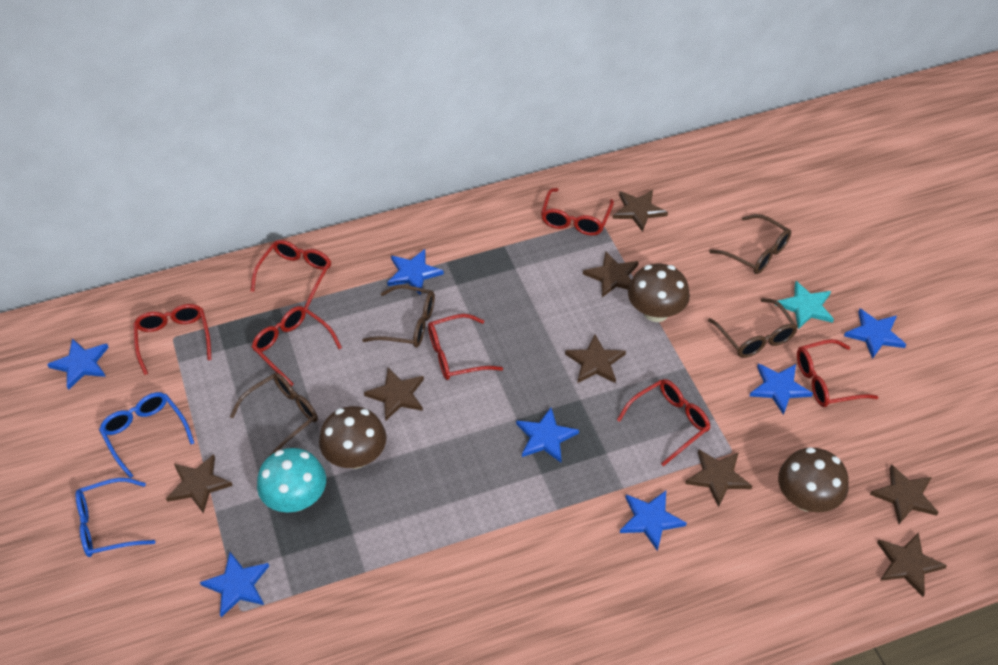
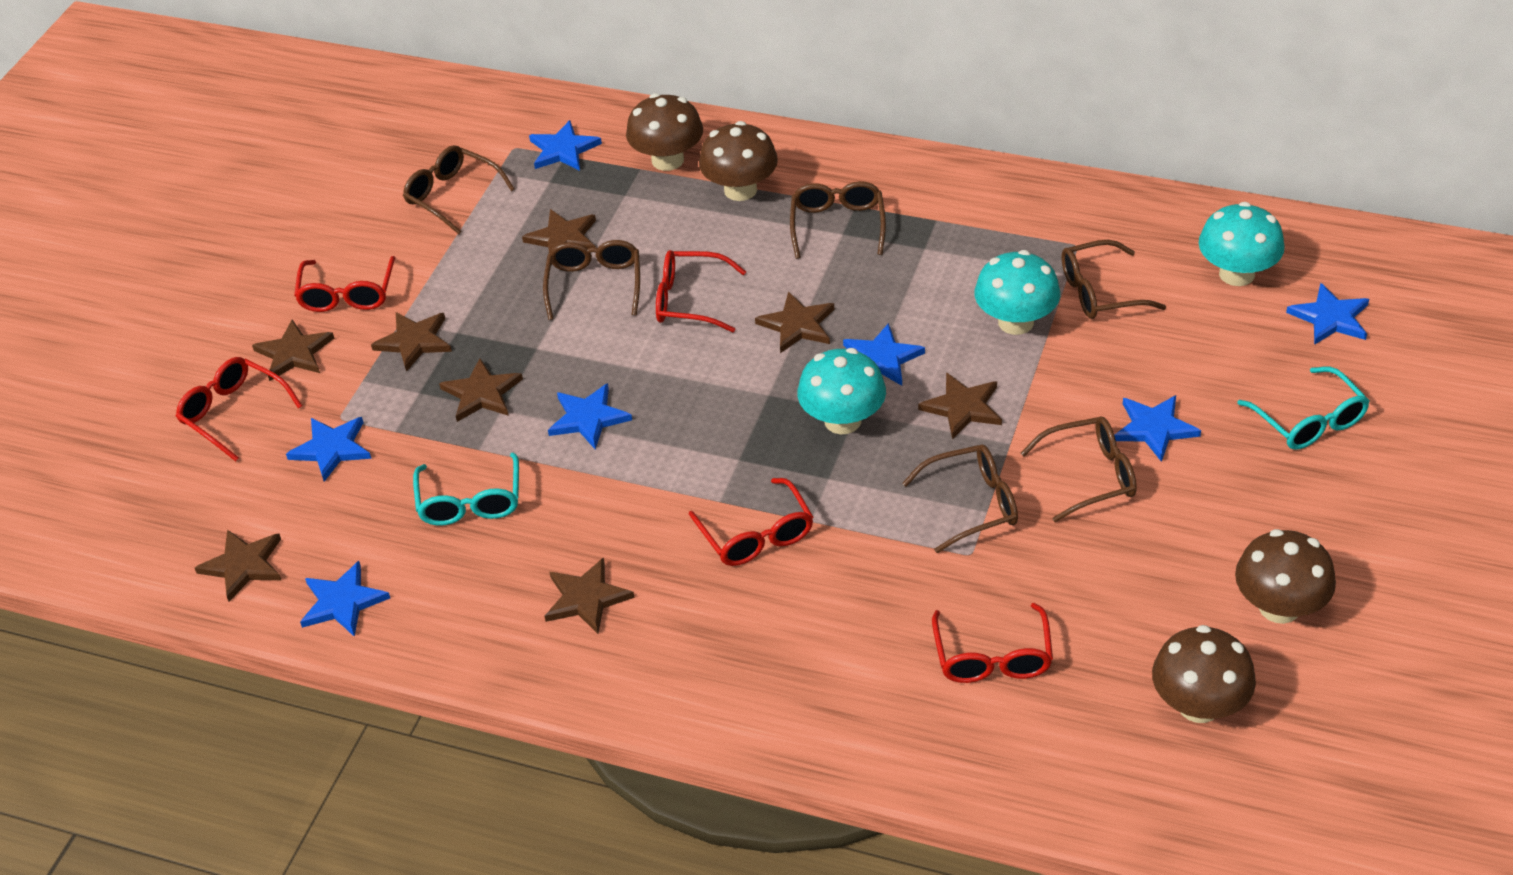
blue glasses: 2 -> 0
brown glasses: 4 -> 6
brown mushroom: 3 -> 4
red glasses: 7 -> 5
turquoise glasses: 0 -> 2
turquoise mushroom: 1 -> 3
turquoise star: 1 -> 0

